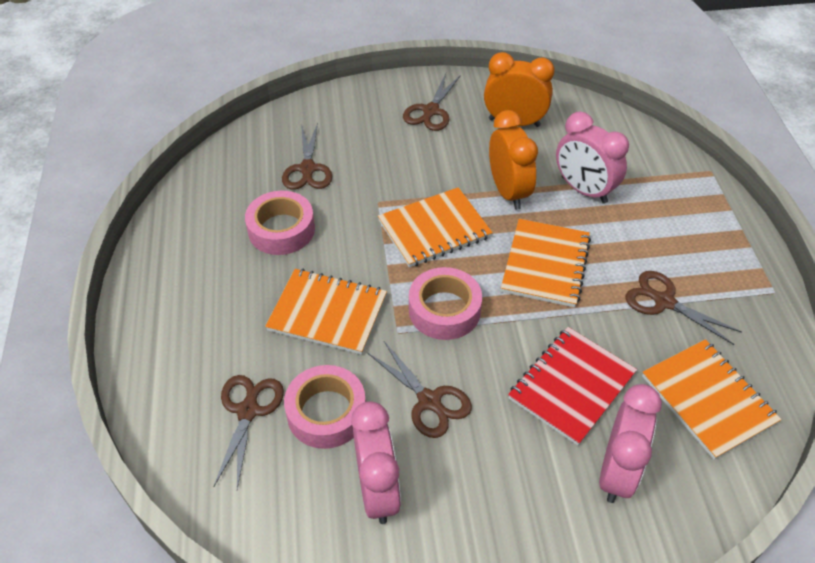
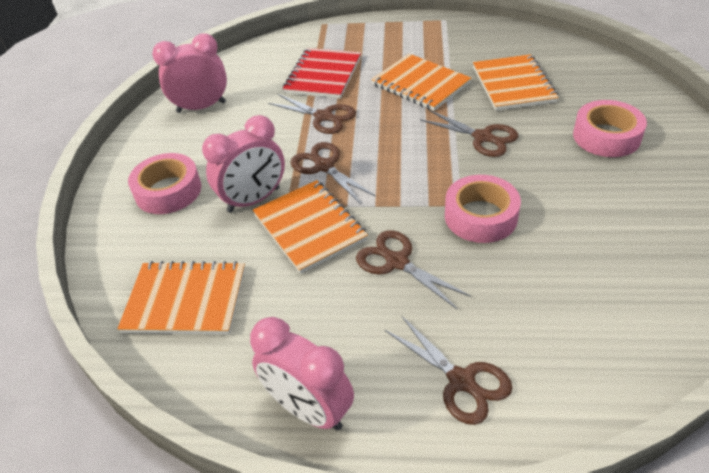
orange clock: 2 -> 0

